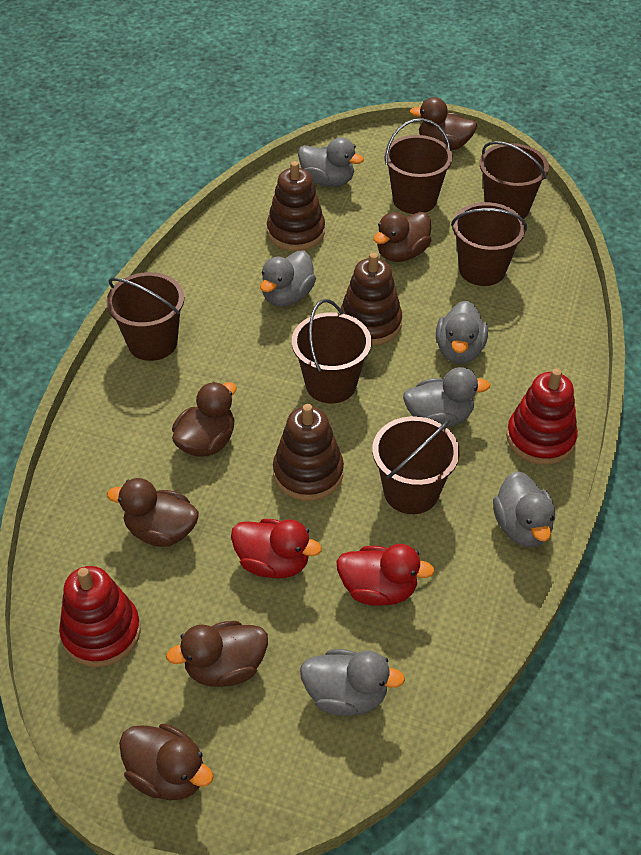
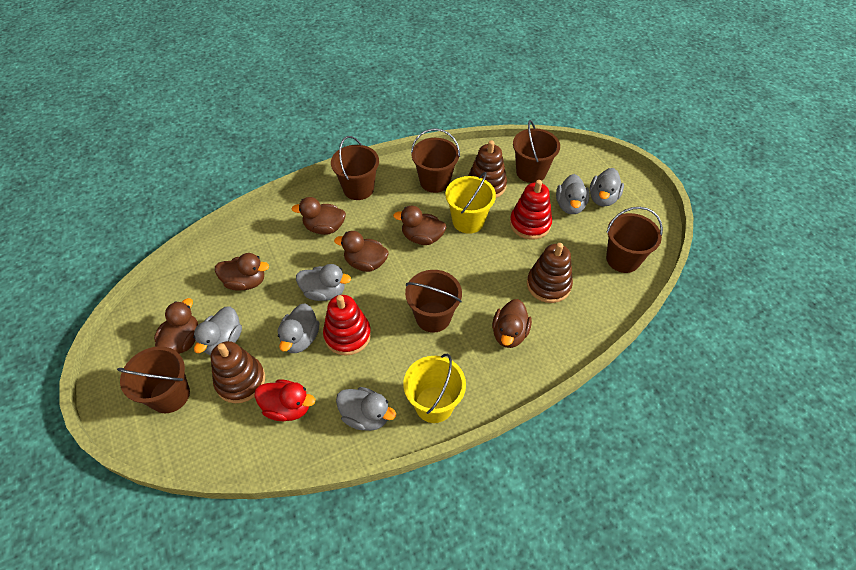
red duck: 2 -> 1
yellow bucket: 0 -> 2

